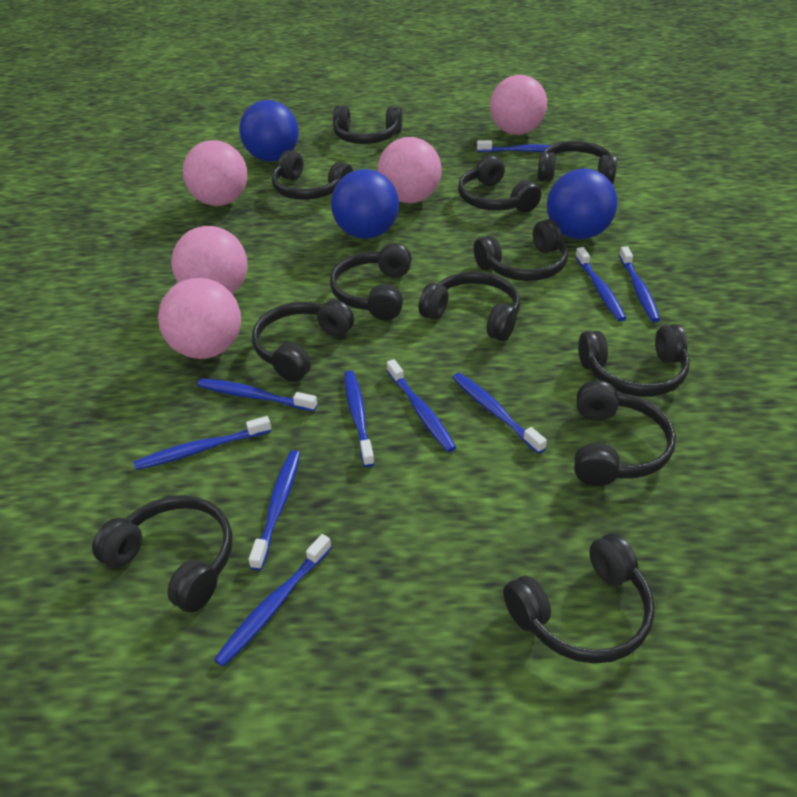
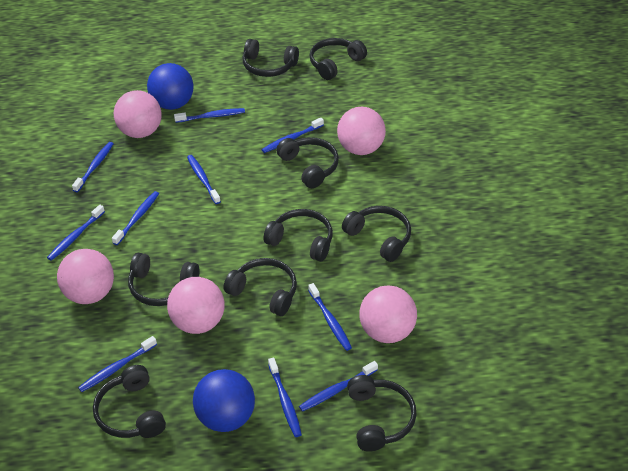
black headphones: 12 -> 9
blue ball: 3 -> 2

